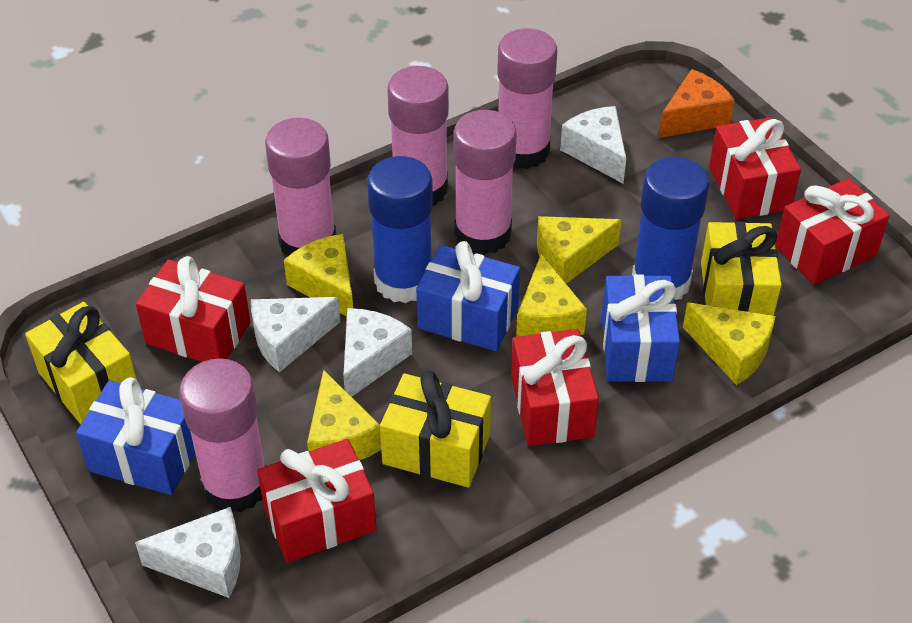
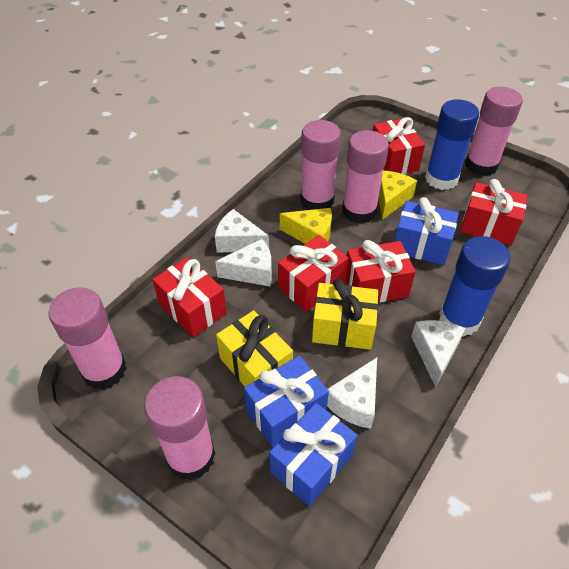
orange cheese: 1 -> 0
yellow cheese: 5 -> 2
yellow gift: 3 -> 2

